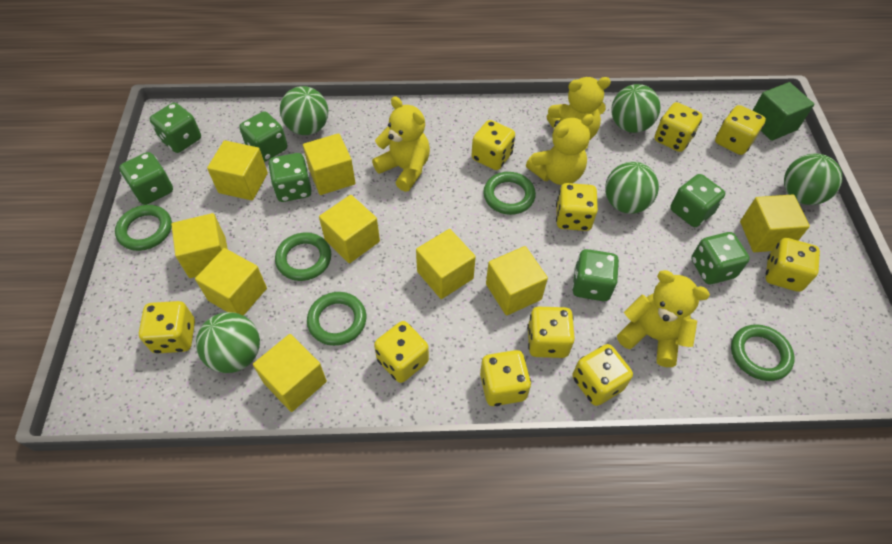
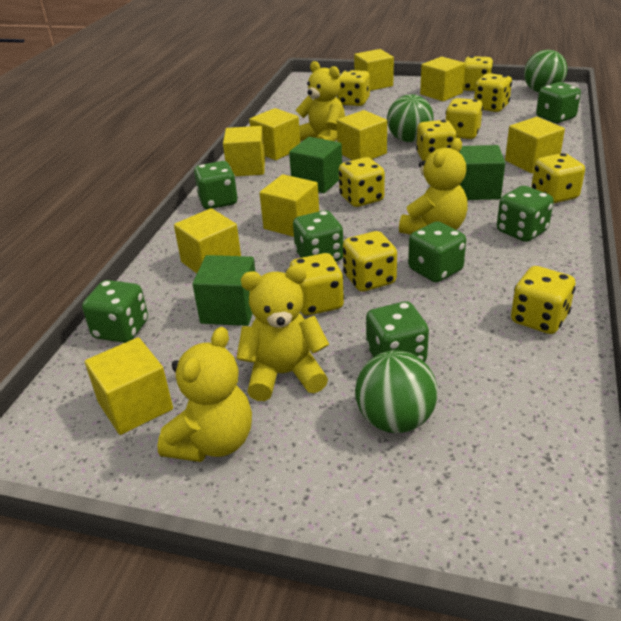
green ball: 5 -> 3
green cube: 1 -> 3
green ring: 5 -> 0

